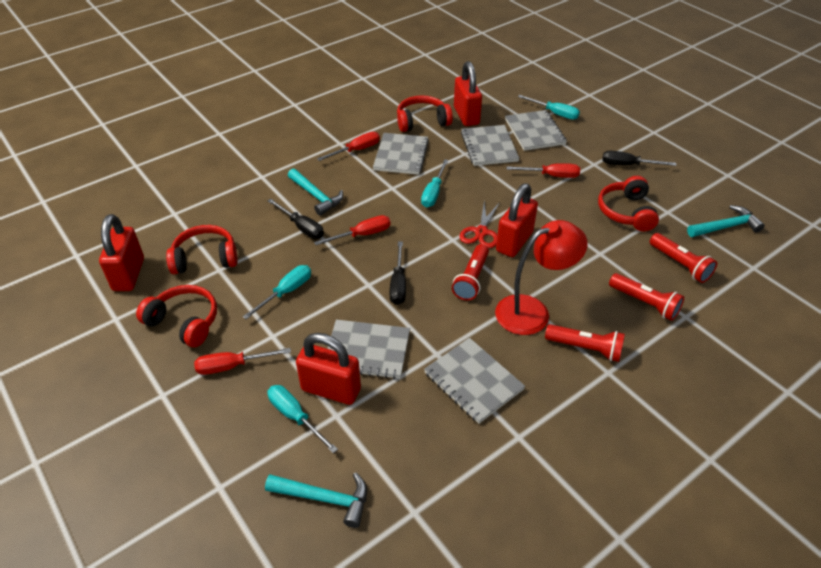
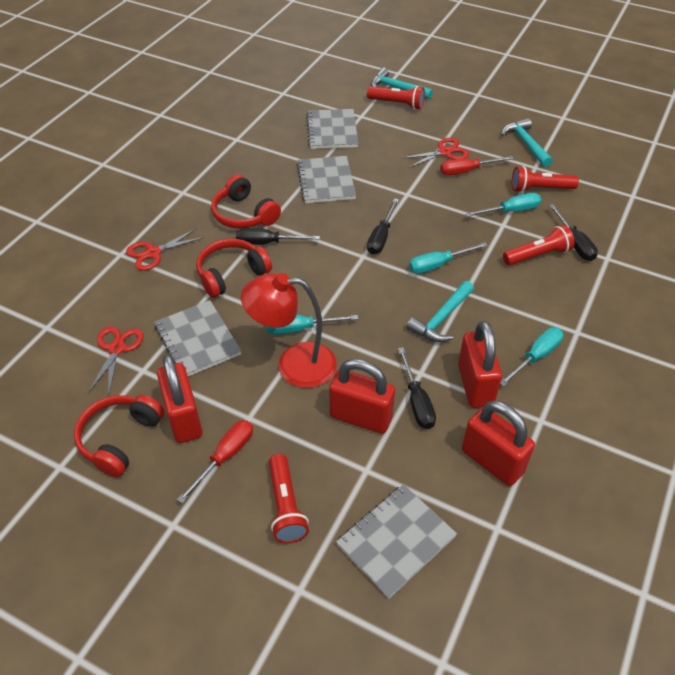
black screwdriver: 3 -> 4
grey notebook: 5 -> 4
red headphones: 4 -> 3
red scissors: 1 -> 3
red screwdriver: 4 -> 2

